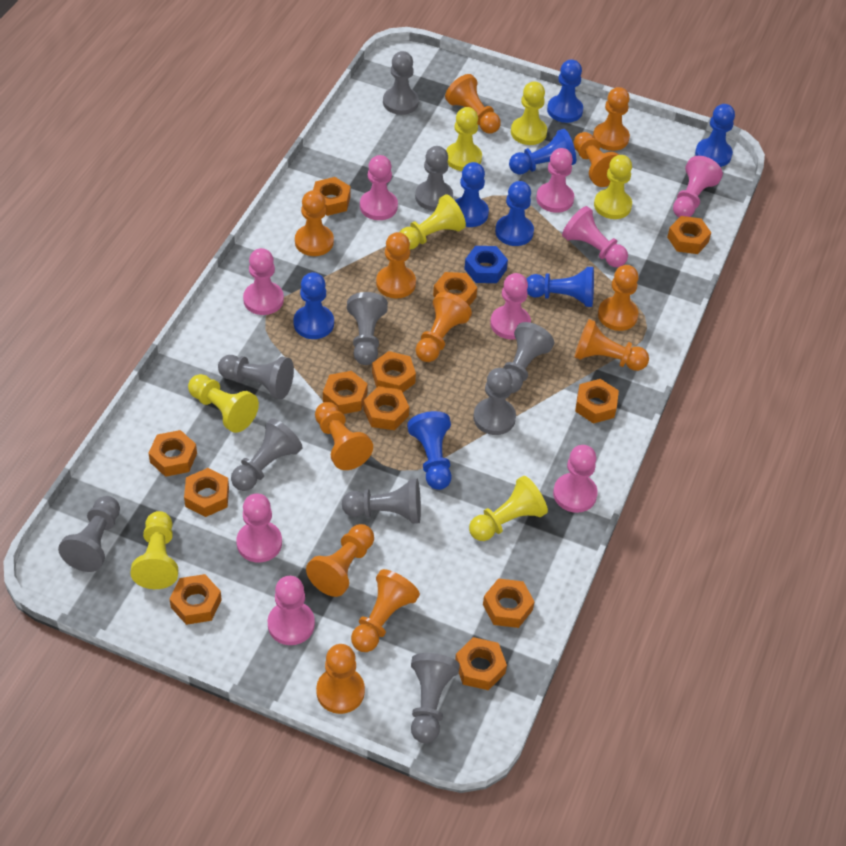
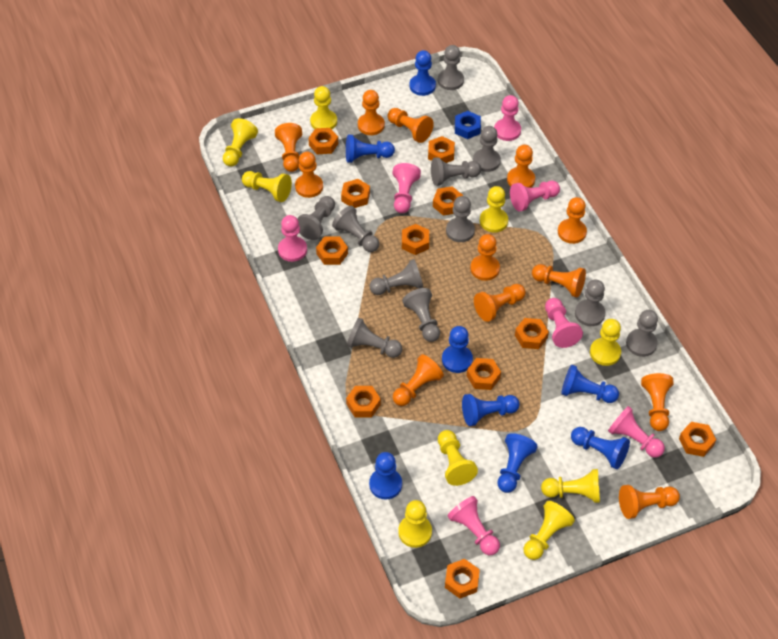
grey pawn: 10 -> 11
orange nut: 12 -> 11
pink pawn: 9 -> 7
yellow pawn: 7 -> 9

